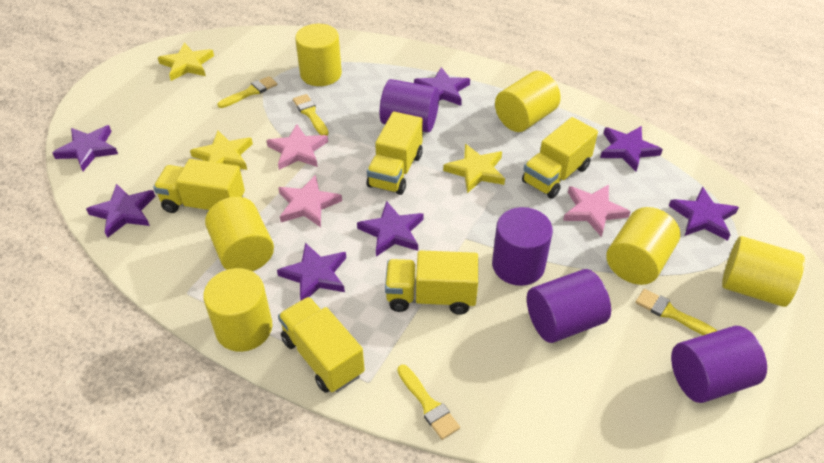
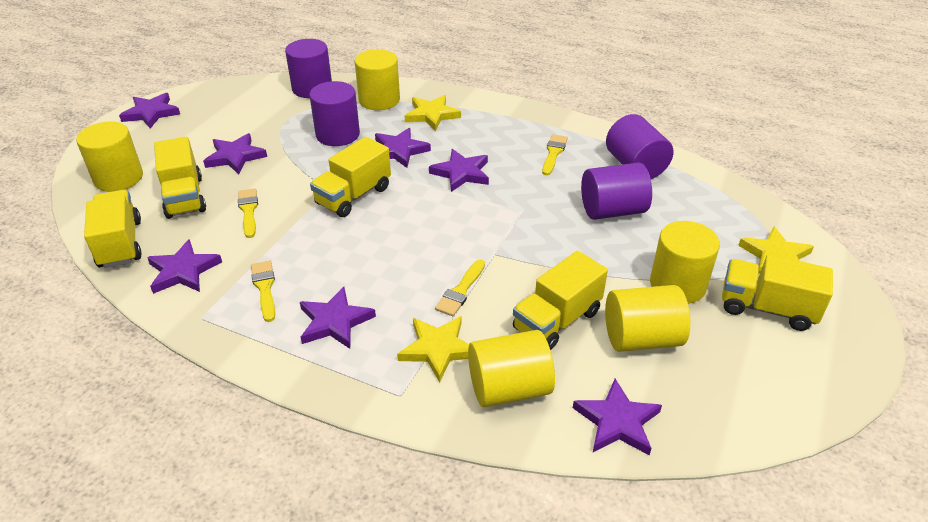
pink star: 3 -> 0
yellow cylinder: 6 -> 5

